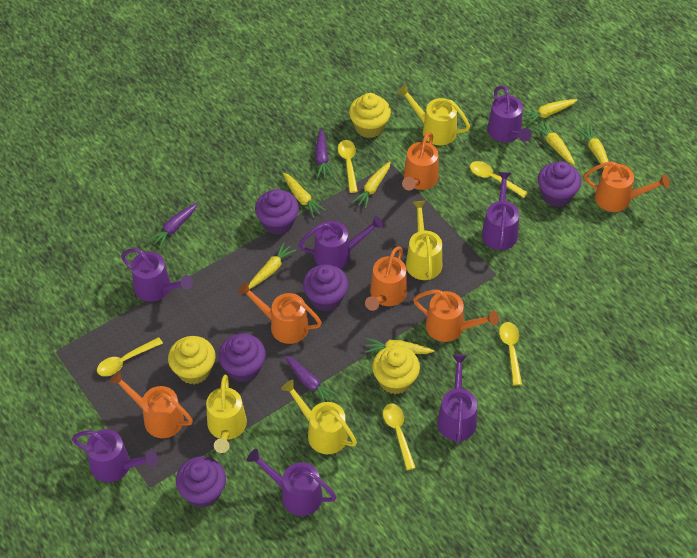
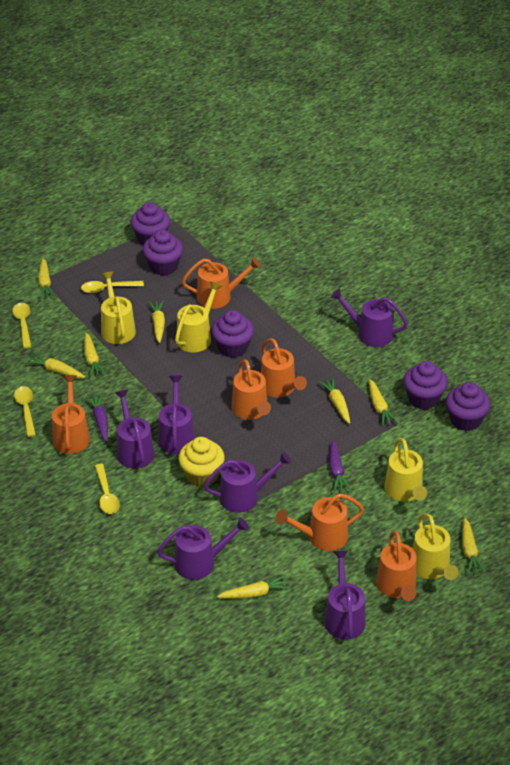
purple carrot: 3 -> 2
purple watering can: 7 -> 6
yellow carrot: 7 -> 8
yellow cupcake: 3 -> 1
yellow spoon: 5 -> 4

